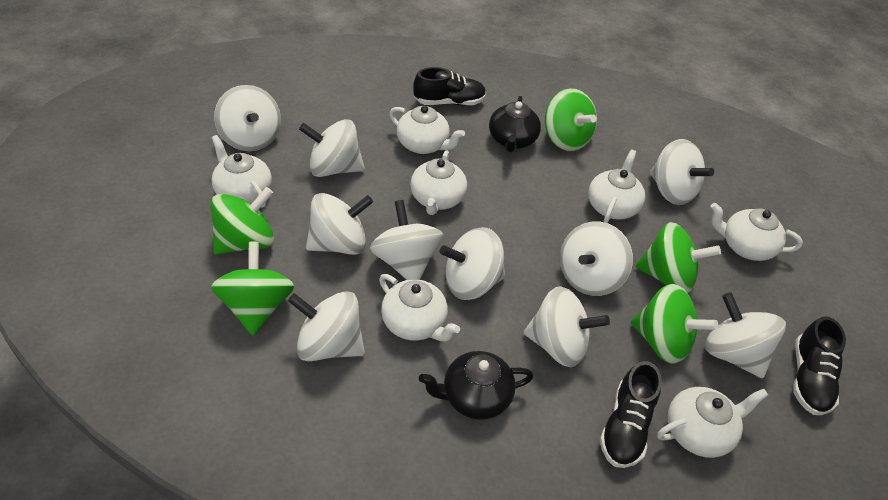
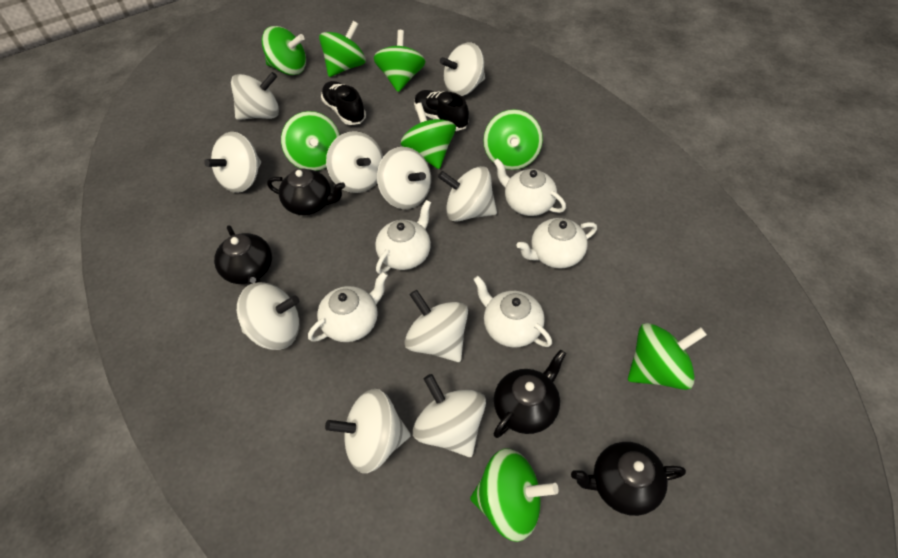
black shoe: 3 -> 2
black teapot: 2 -> 4
green spinning top: 5 -> 8
white teapot: 7 -> 5

